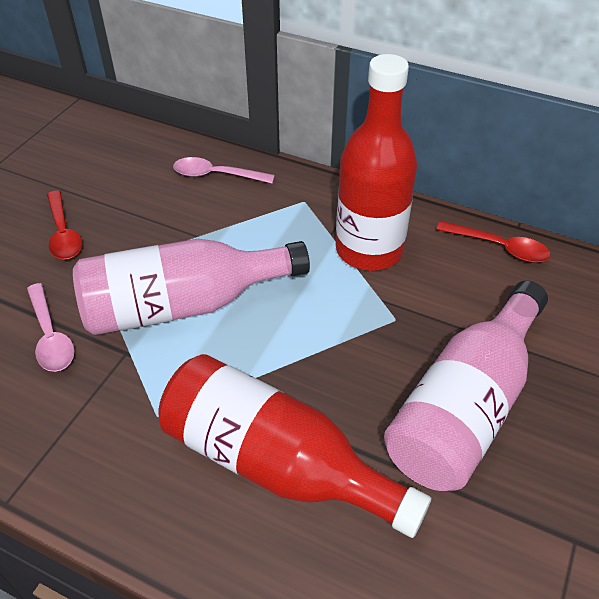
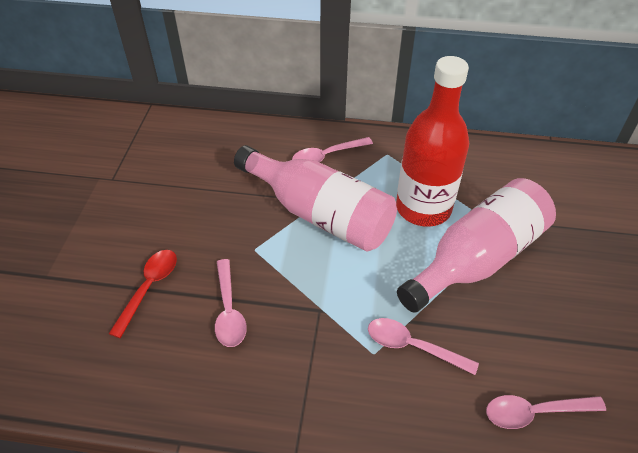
pink spoon: 2 -> 4
red bottle: 2 -> 1
red spoon: 2 -> 1

